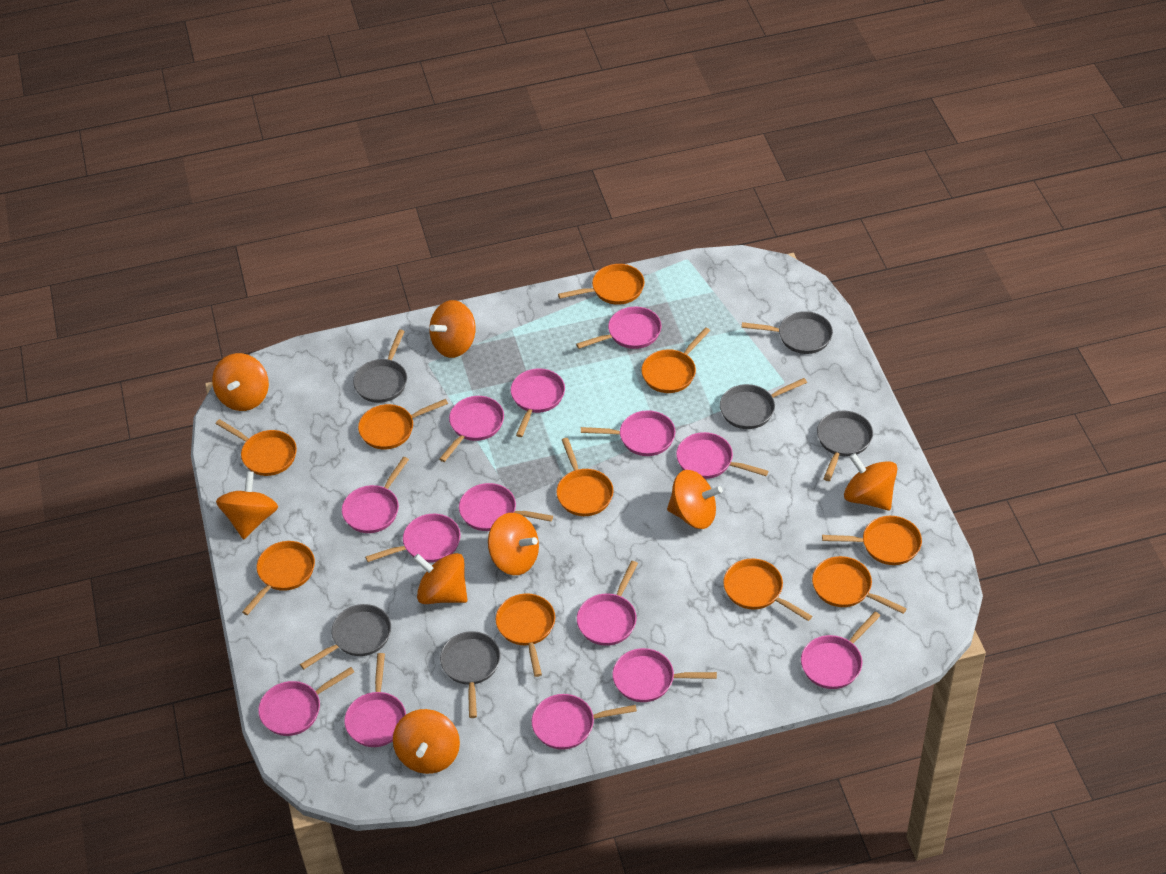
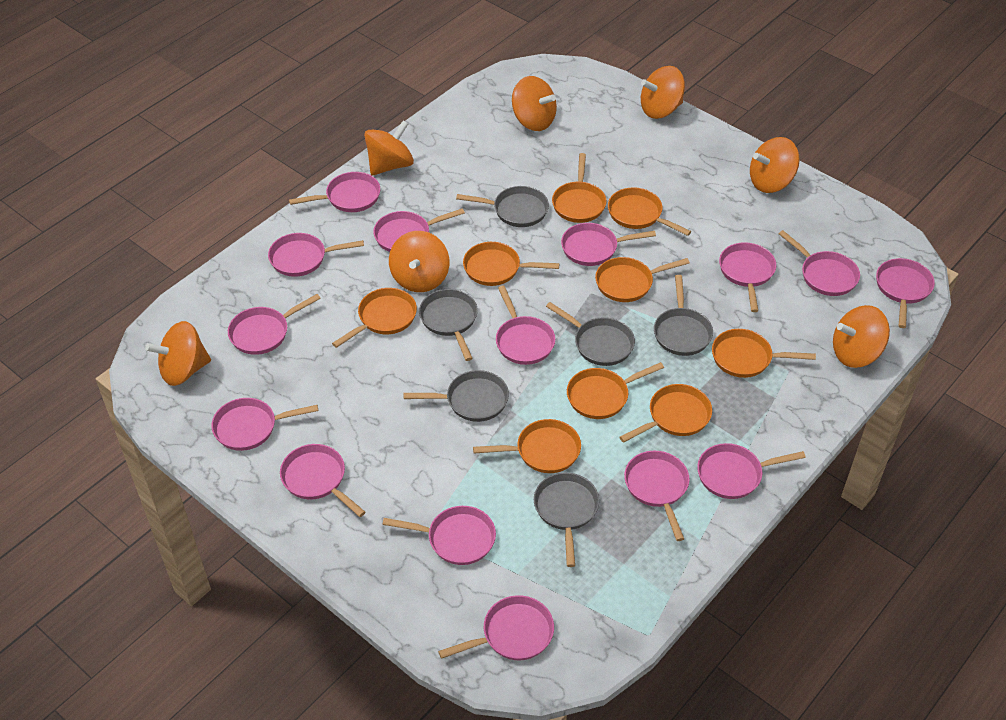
orange pan: 10 -> 9
orange spinning top: 8 -> 7
pink pan: 14 -> 15

